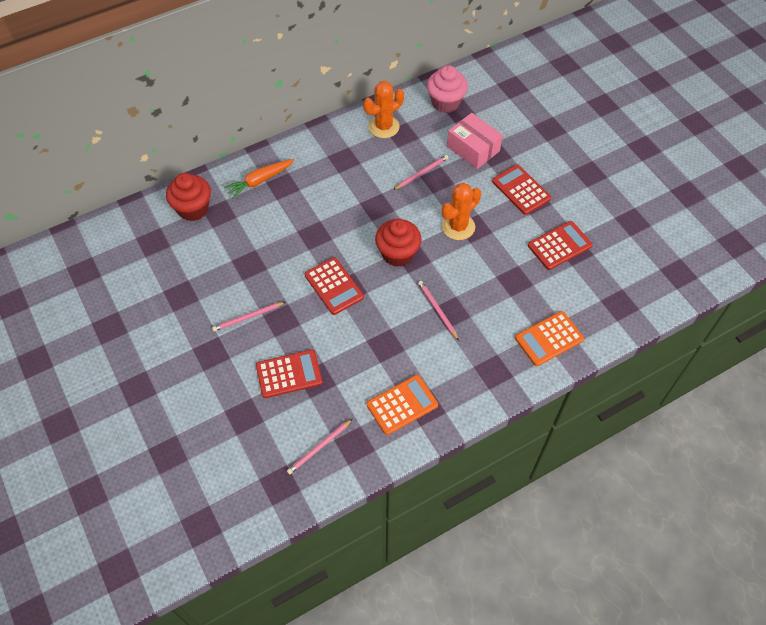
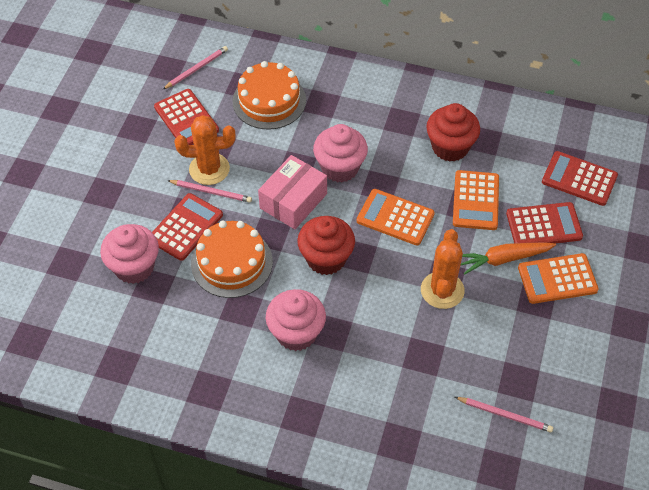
orange cake: 0 -> 2
orange calculator: 2 -> 3
pink cupcake: 1 -> 3
pink pencil: 4 -> 3

